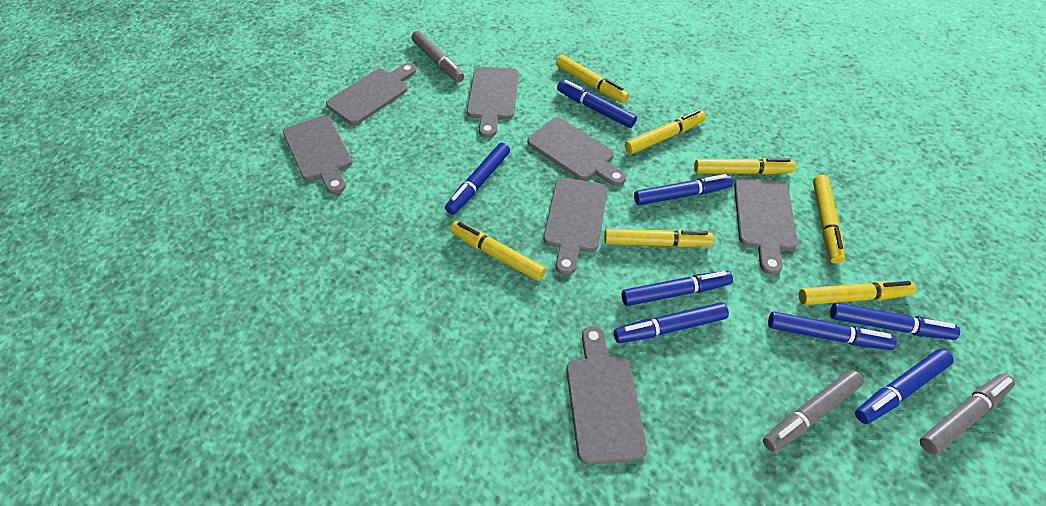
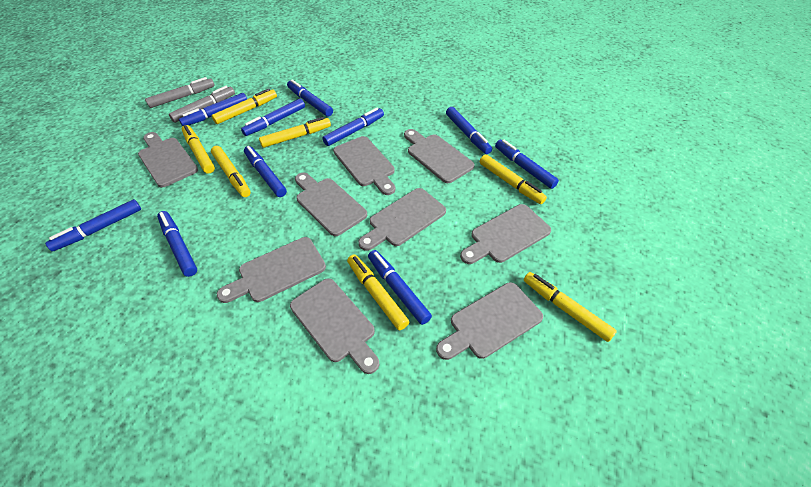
blue marker: 8 -> 10
grey cutting board: 7 -> 9
grey marker: 3 -> 2

